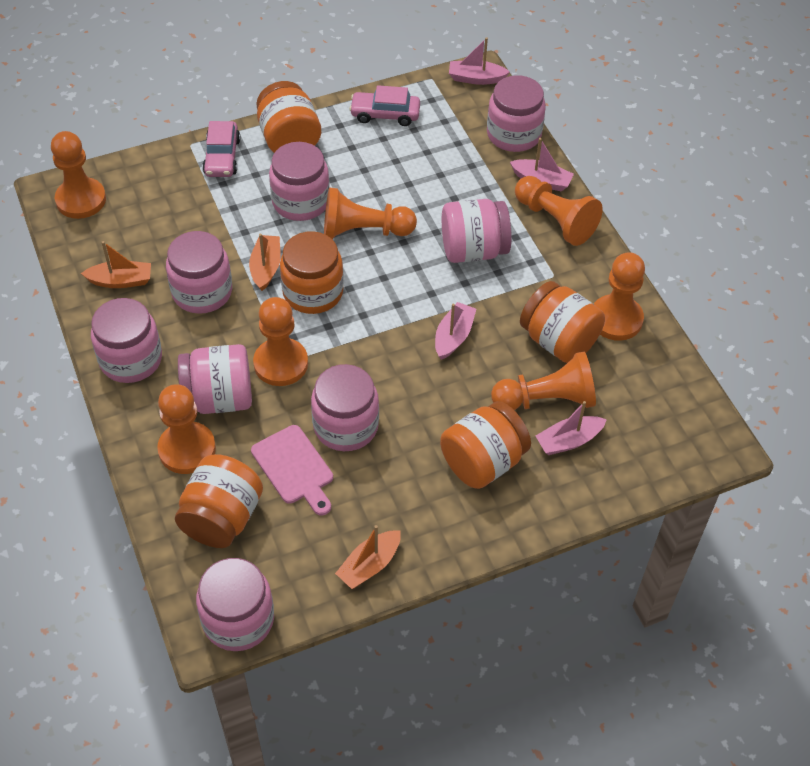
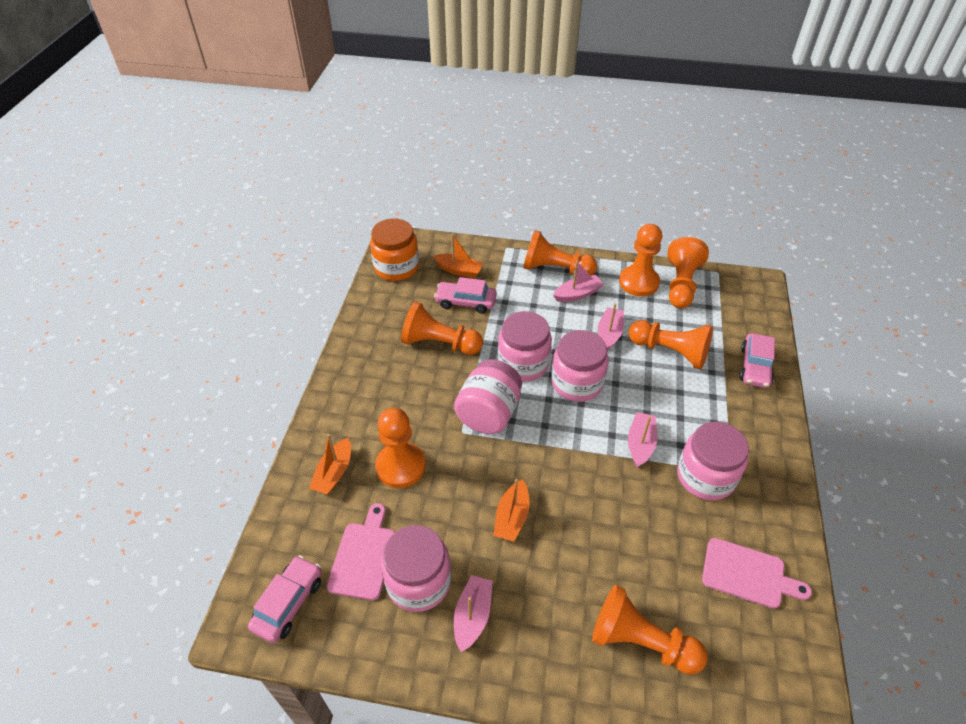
orange jar: 5 -> 1
pink car: 2 -> 3
pink cutting board: 1 -> 2
pink jar: 8 -> 5

